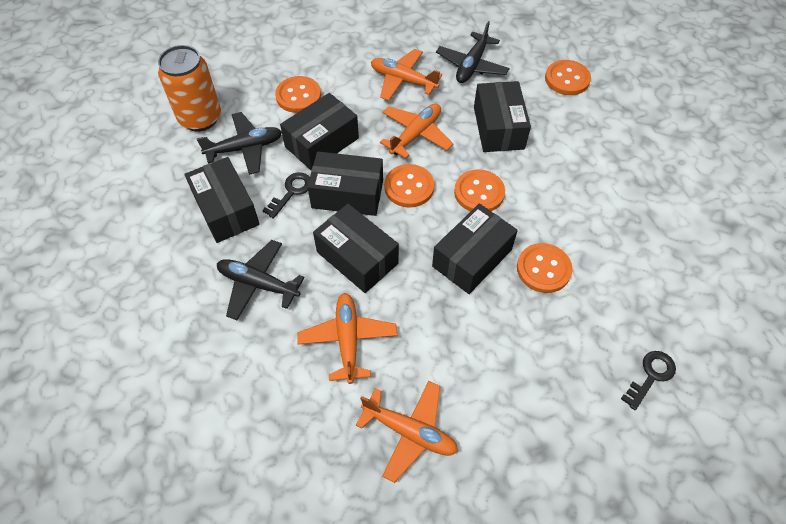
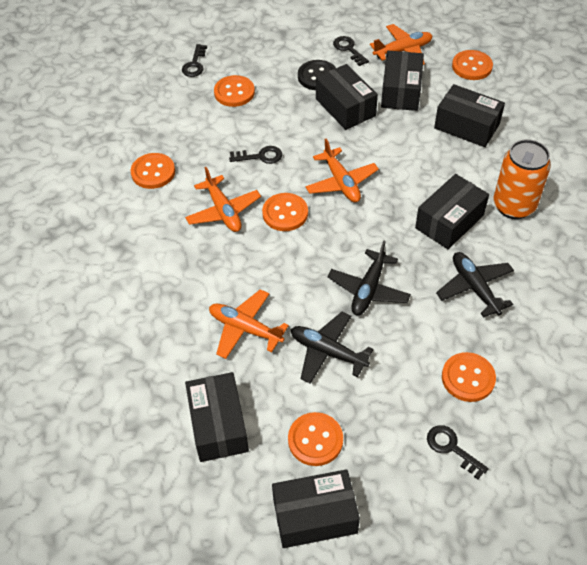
black button: 0 -> 1
black key: 2 -> 4
orange button: 5 -> 6

